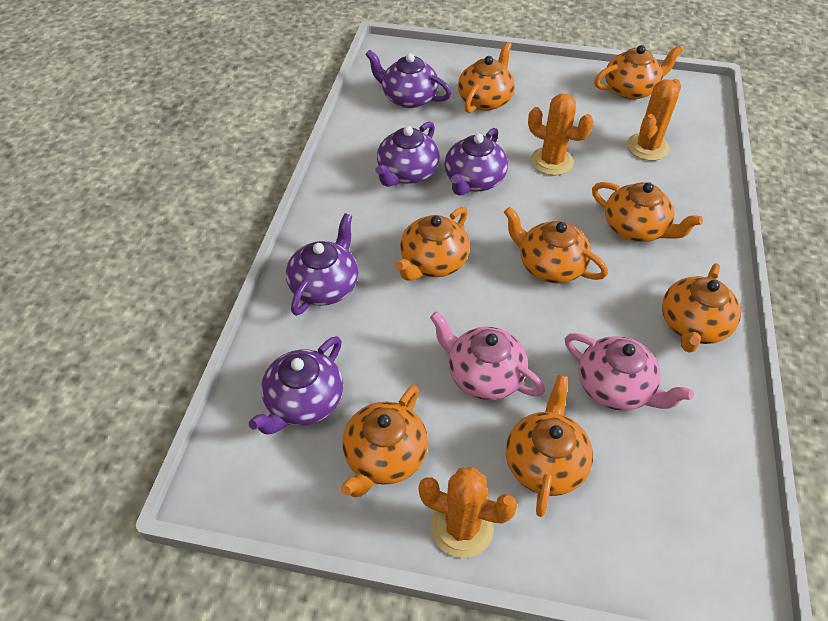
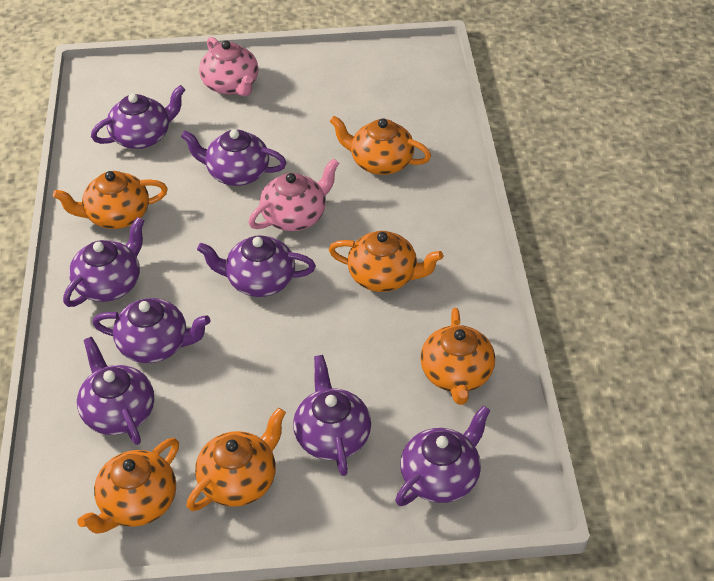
orange cactus: 3 -> 0
orange teapot: 8 -> 6
purple teapot: 5 -> 8

